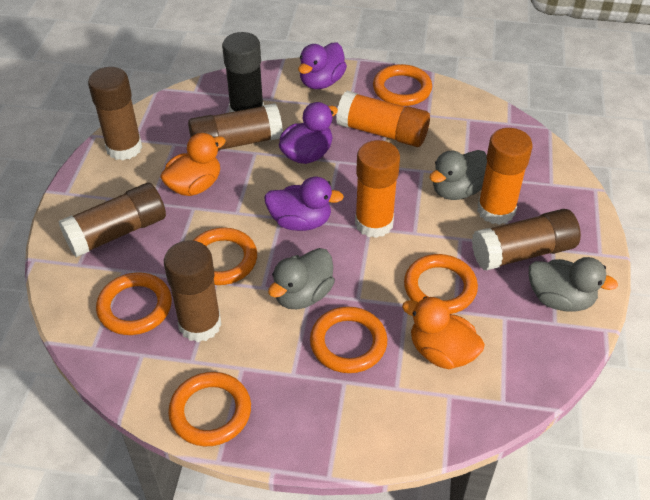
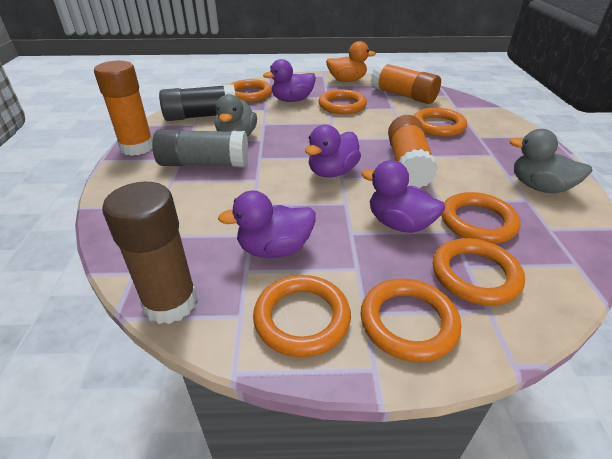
brown glue stick: 5 -> 1
grey duck: 3 -> 2
grey glue stick: 0 -> 1
orange duck: 2 -> 1
orange ring: 6 -> 7
purple duck: 3 -> 4

